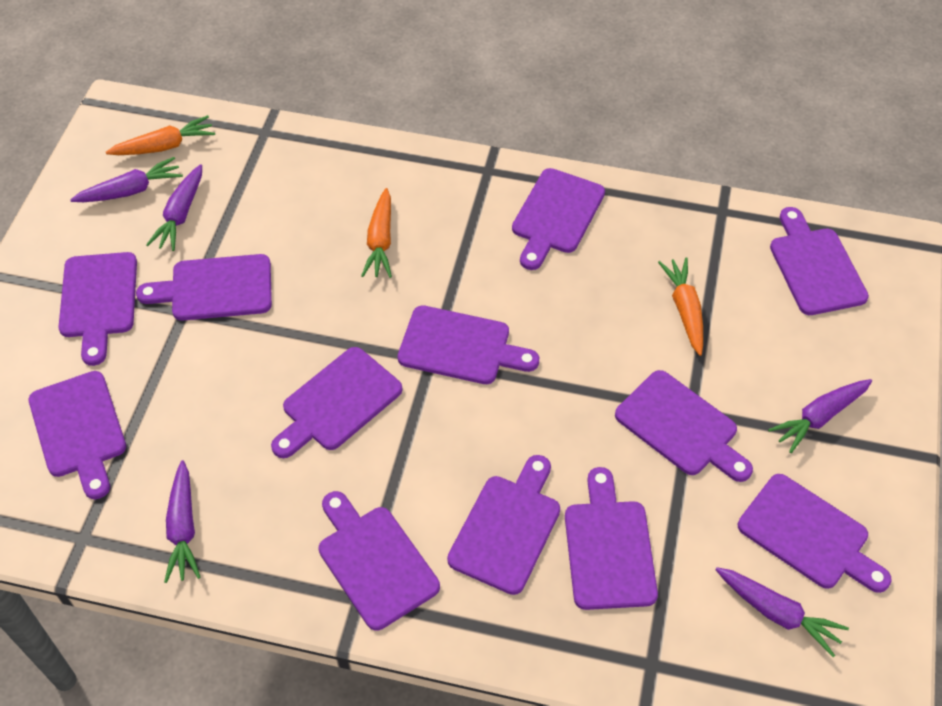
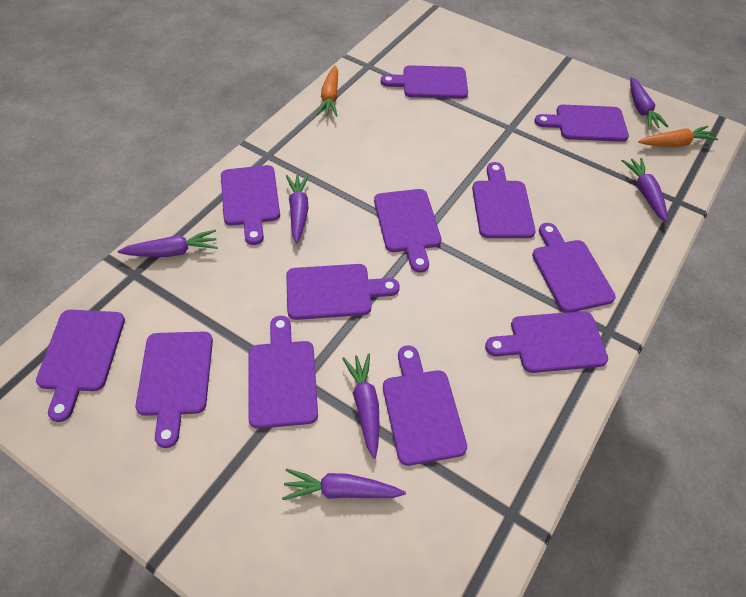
orange carrot: 3 -> 2
purple carrot: 5 -> 6

